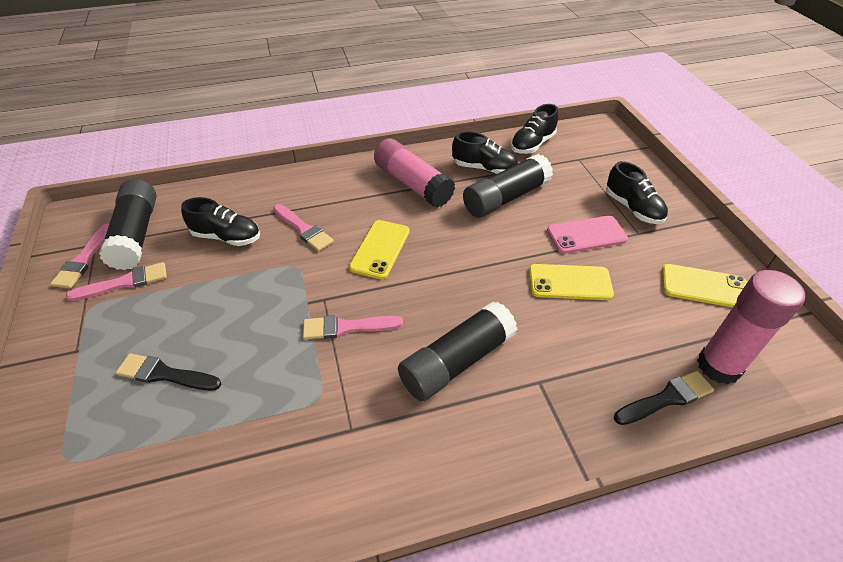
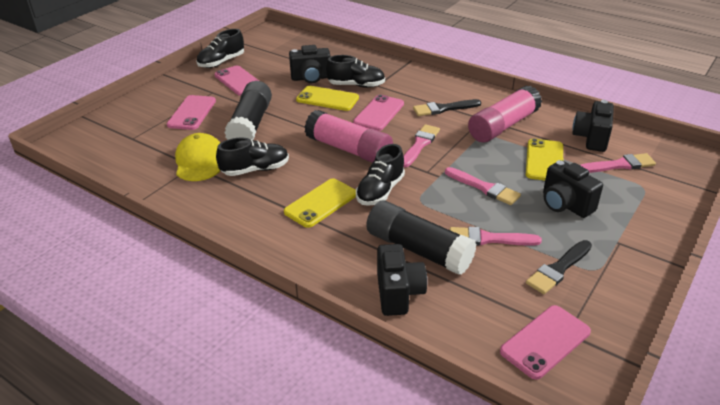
black camera: 0 -> 4
black glue stick: 3 -> 2
pink phone: 1 -> 4
yellow cap: 0 -> 1

